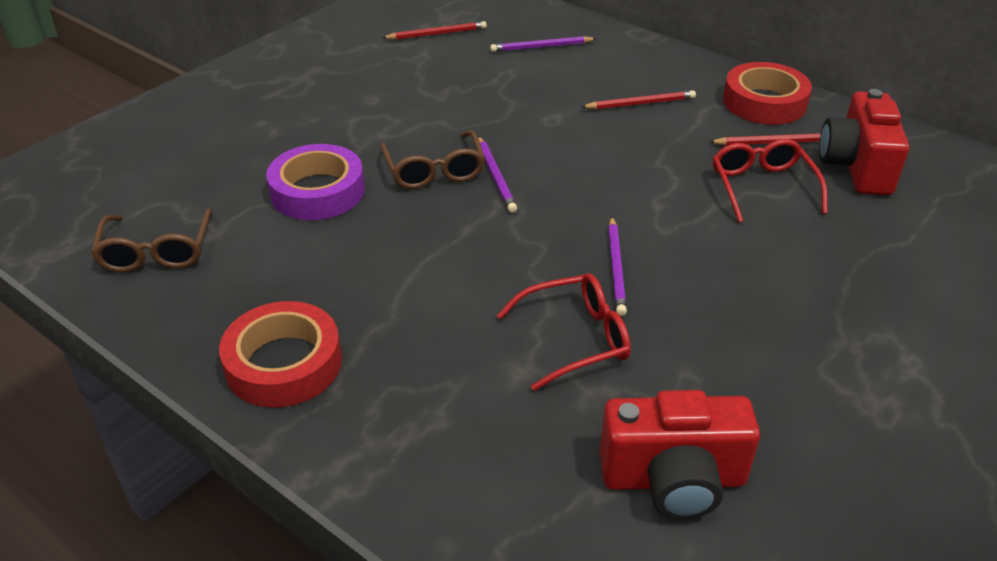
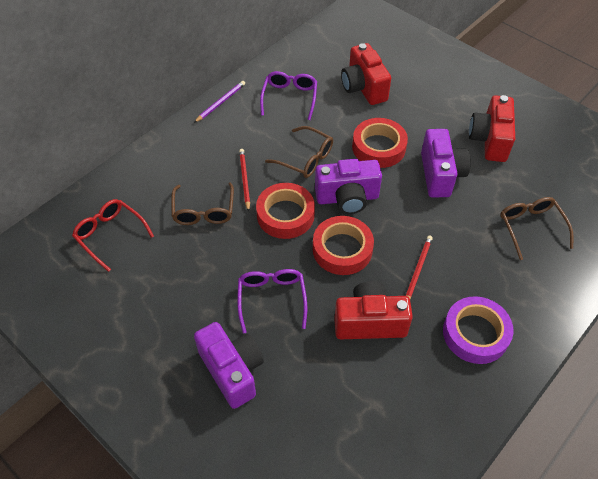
brown glasses: 2 -> 3
purple camera: 0 -> 3
purple glasses: 0 -> 2
purple pencil: 3 -> 1
red camera: 2 -> 3
red glasses: 2 -> 1
red pencil: 3 -> 2
red tape: 2 -> 3

